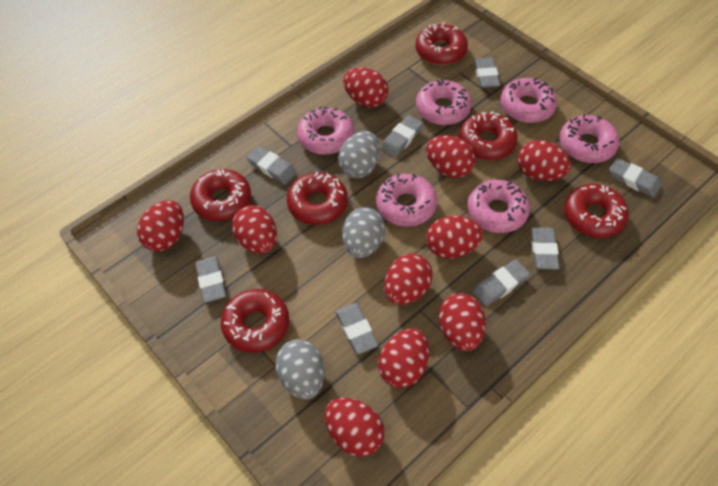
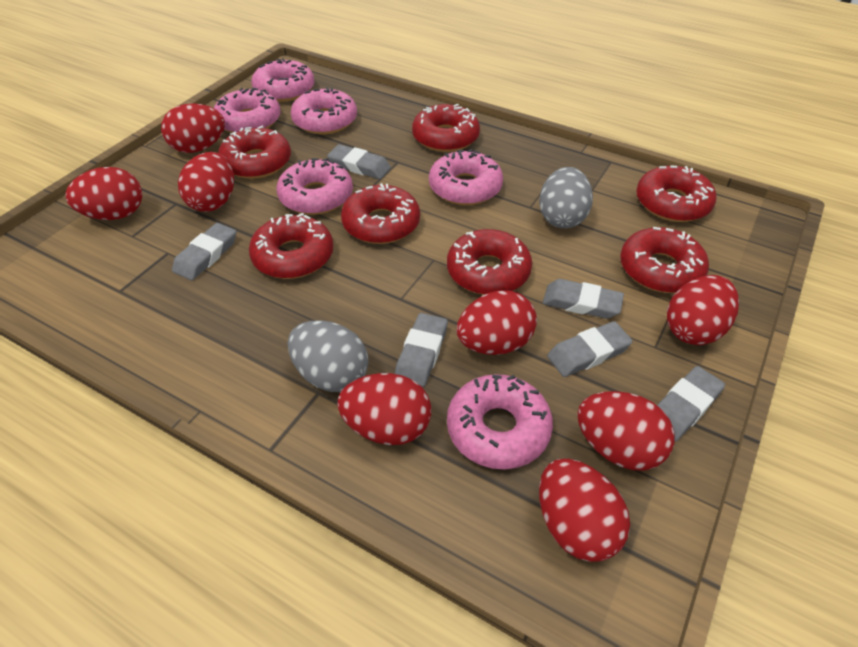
grey egg: 3 -> 2
grey eraser: 8 -> 6
red donut: 6 -> 7
red egg: 10 -> 8

